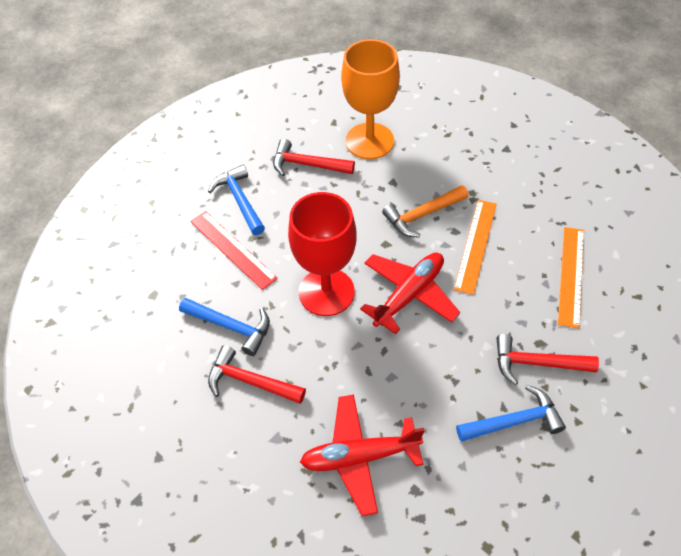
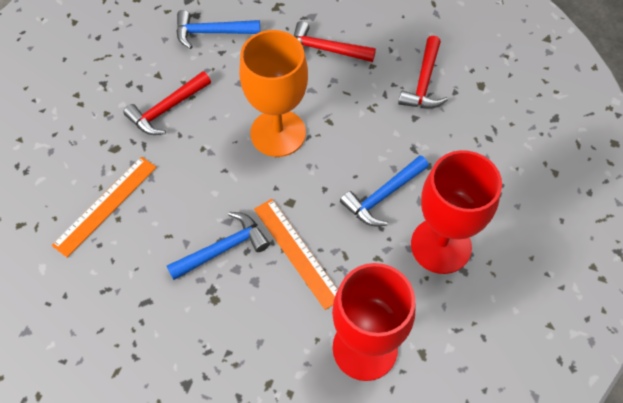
orange hammer: 1 -> 0
red goblet: 1 -> 2
red plane: 2 -> 0
red ruler: 1 -> 0

